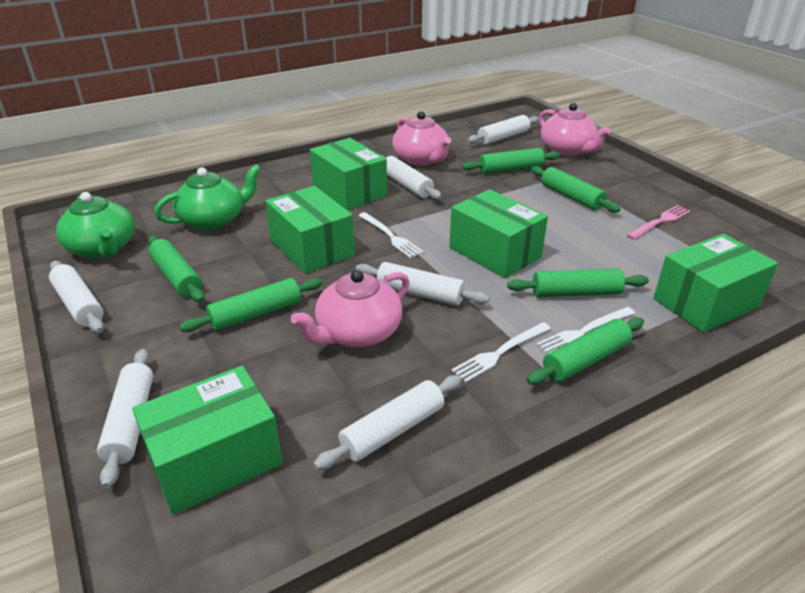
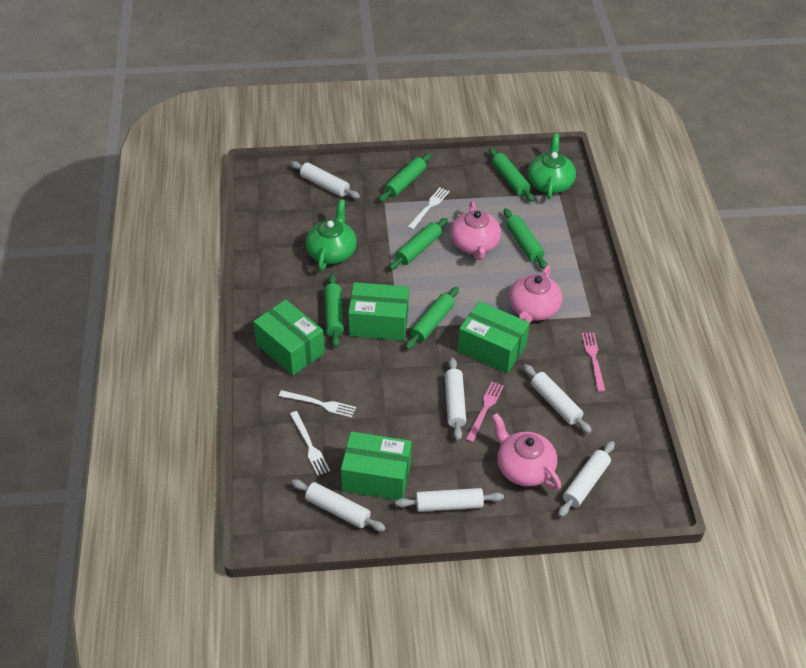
green box: 5 -> 4
pink fork: 1 -> 2

